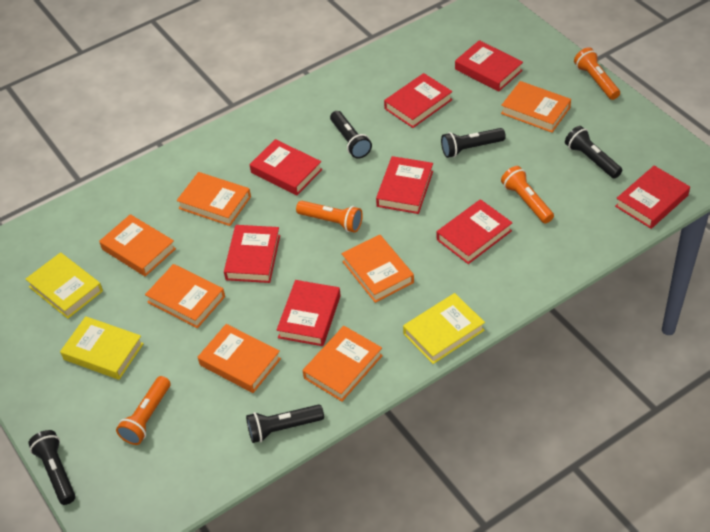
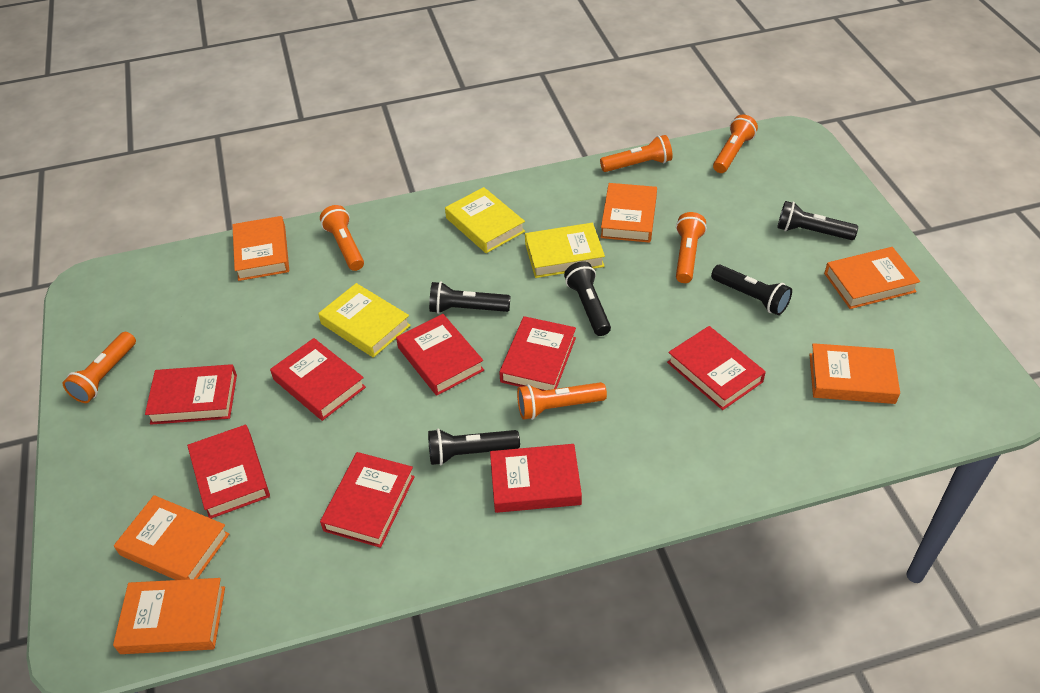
orange book: 7 -> 6
orange flashlight: 4 -> 6

